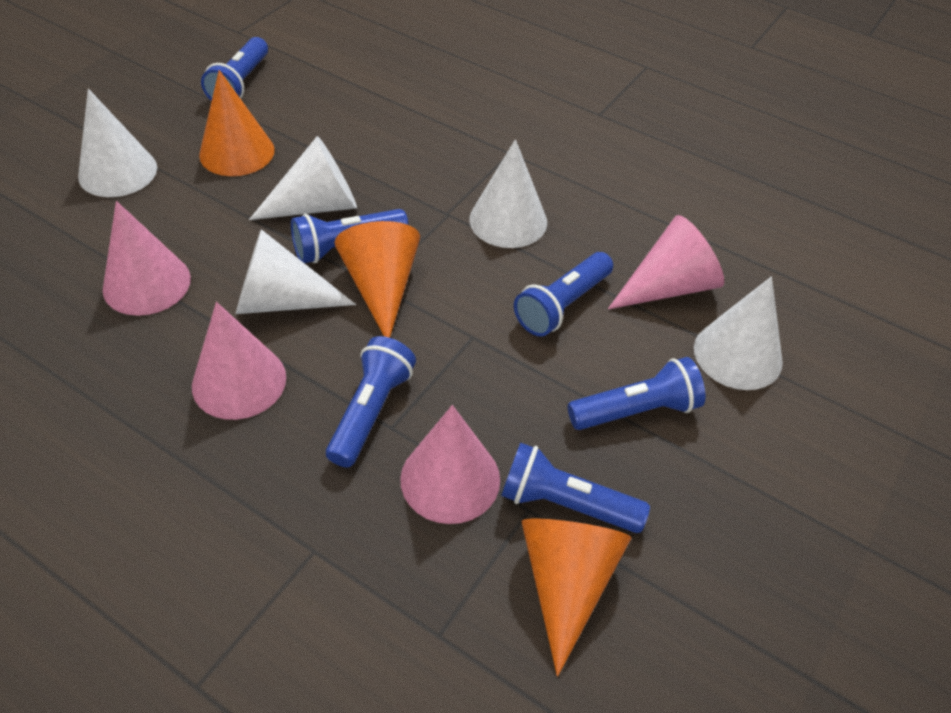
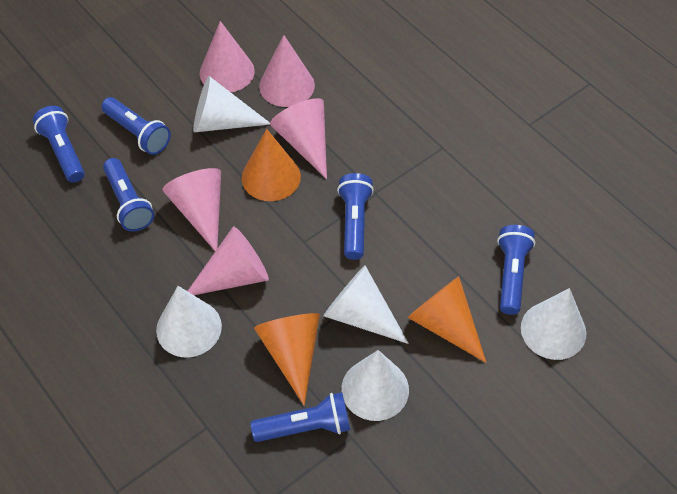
pink cone: 4 -> 5

